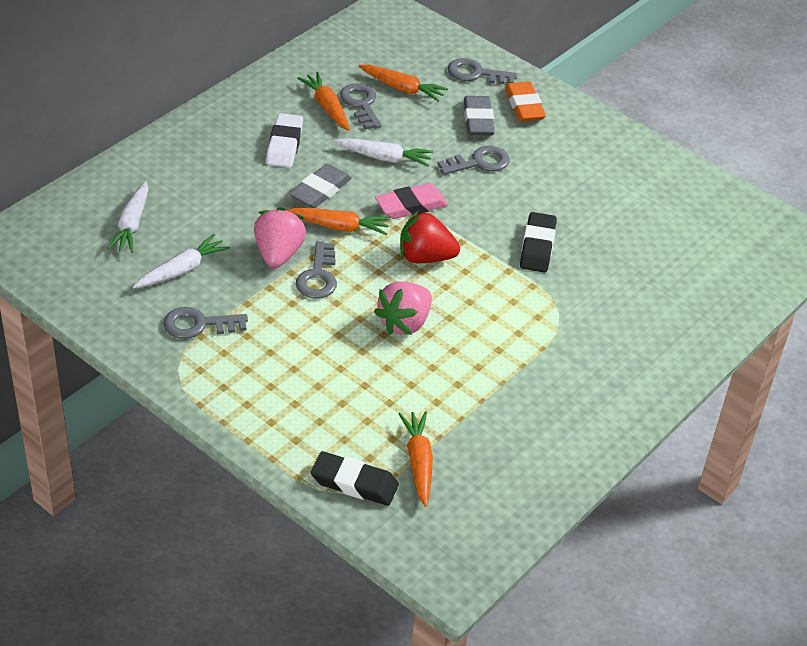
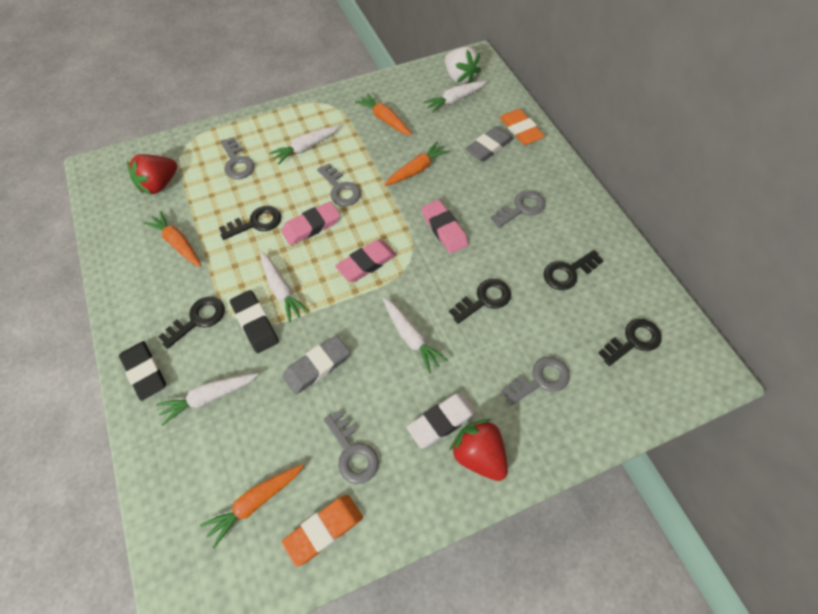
black key: 0 -> 5
orange eraser: 1 -> 2
pink eraser: 1 -> 3
pink strawberry: 2 -> 0
red strawberry: 1 -> 2
white carrot: 3 -> 5
white strawberry: 0 -> 1

